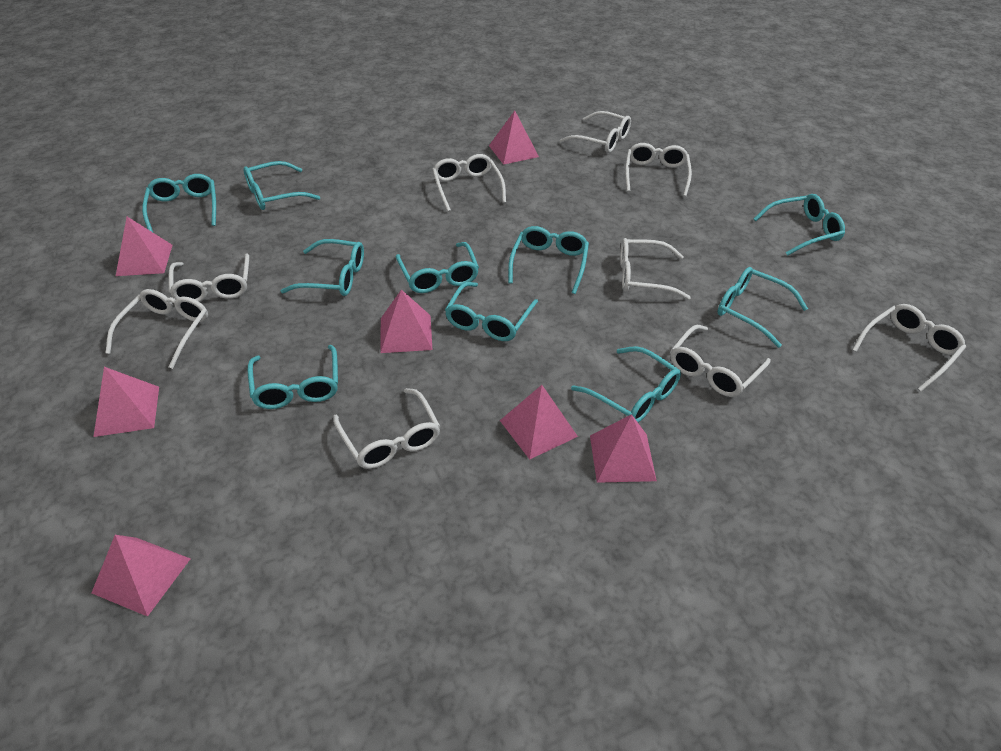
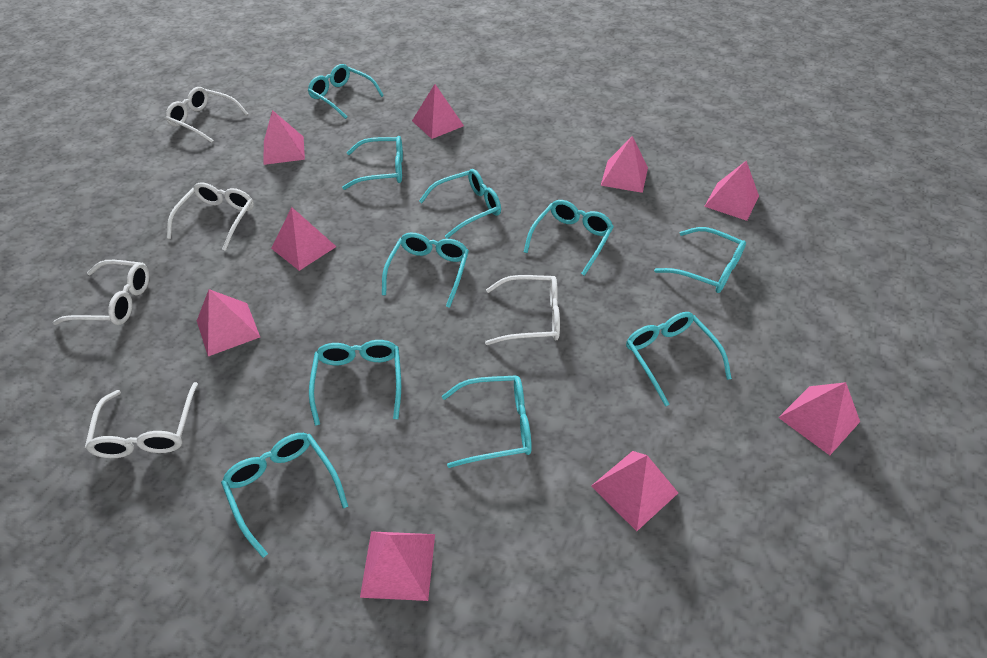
pink pyramid: 7 -> 9
white glasses: 9 -> 5

